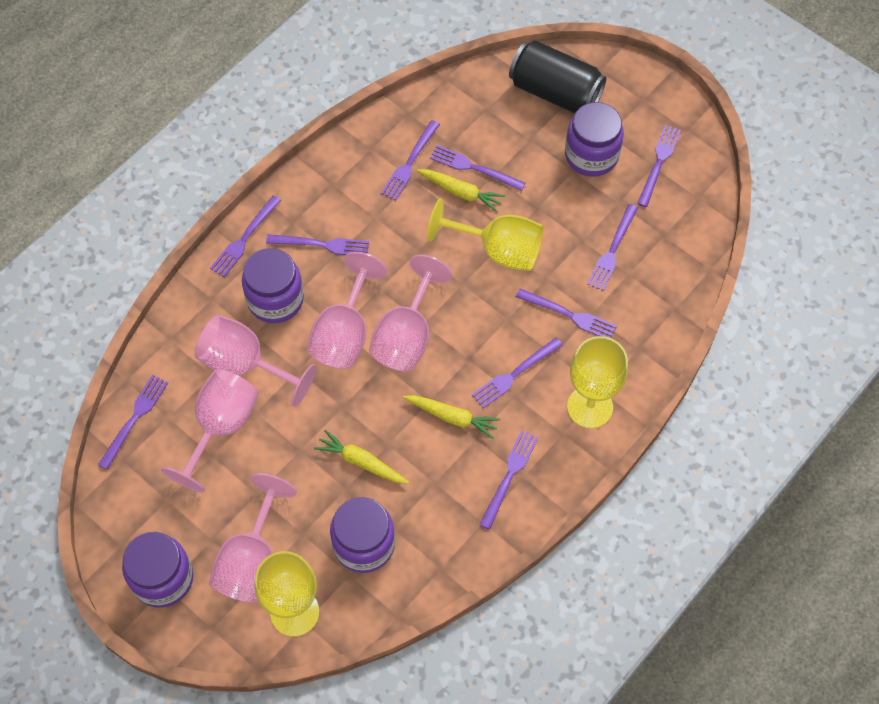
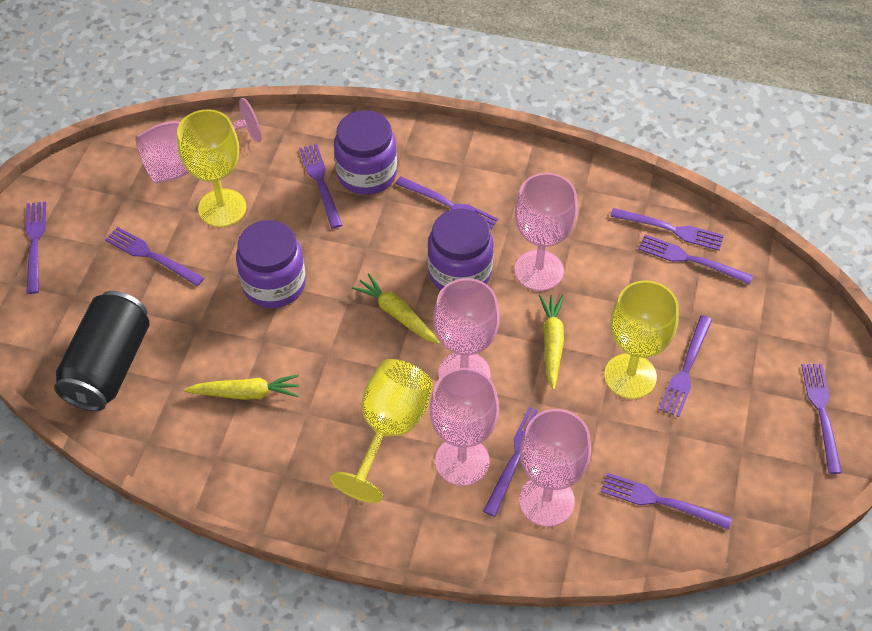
purple jar: 4 -> 3

